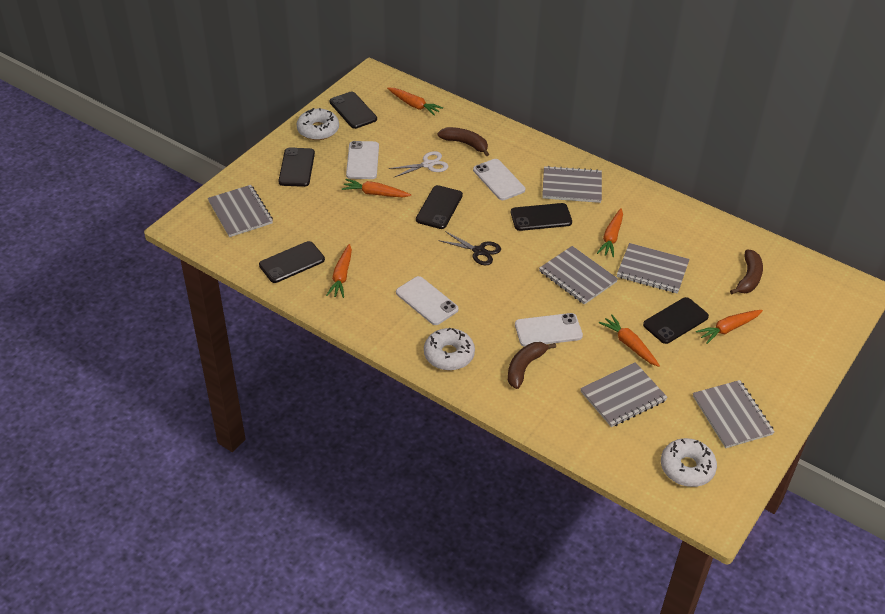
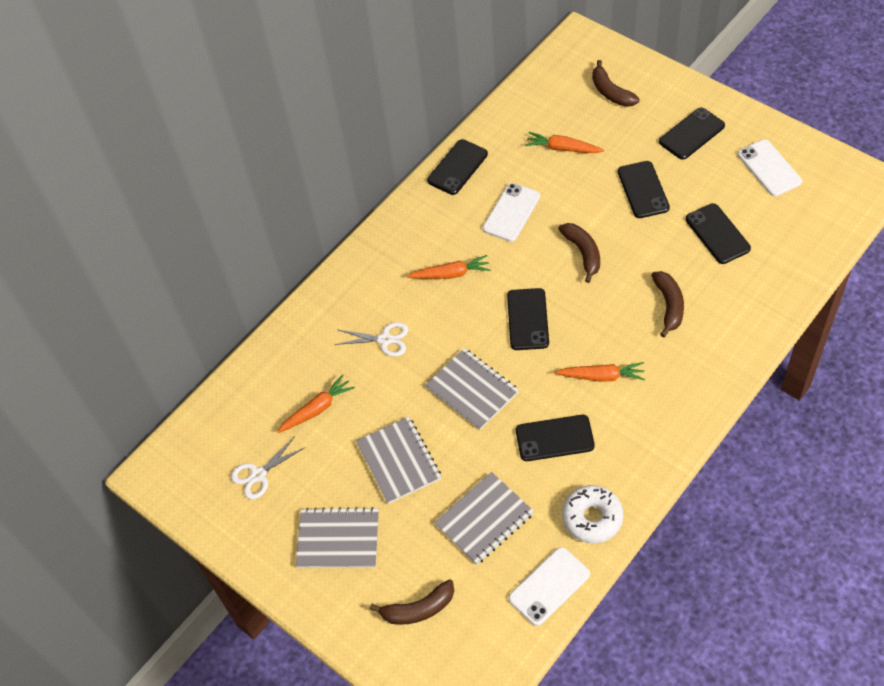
black scissors: 1 -> 0
brown banana: 3 -> 4
grey notebook: 6 -> 4
orange carrot: 6 -> 4
white donut: 3 -> 1
white phone: 4 -> 3
white scissors: 1 -> 2

